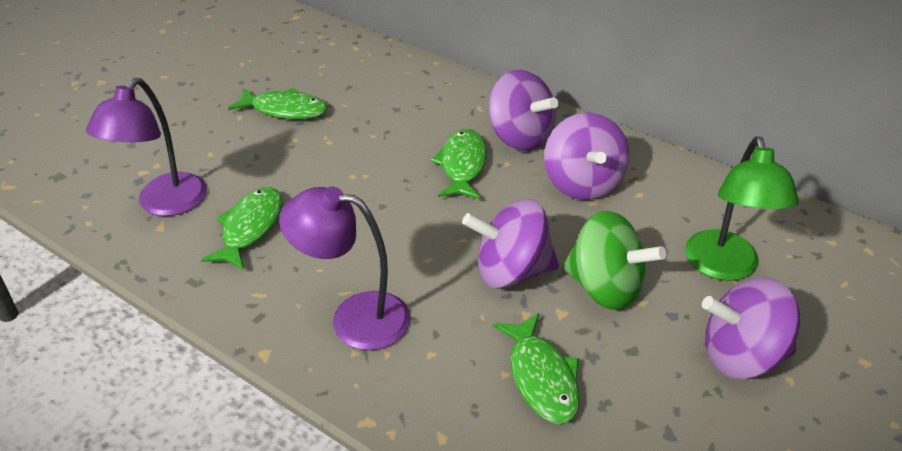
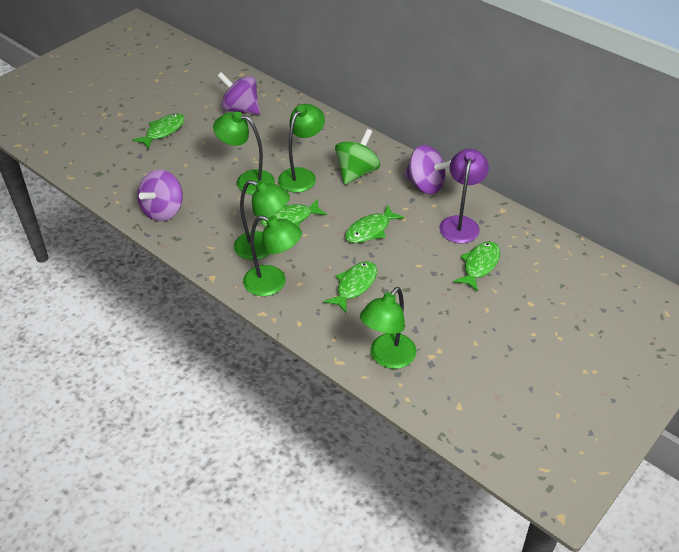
green fish: 4 -> 5
green lamp: 1 -> 5
purple lamp: 2 -> 1
purple spinning top: 4 -> 3

